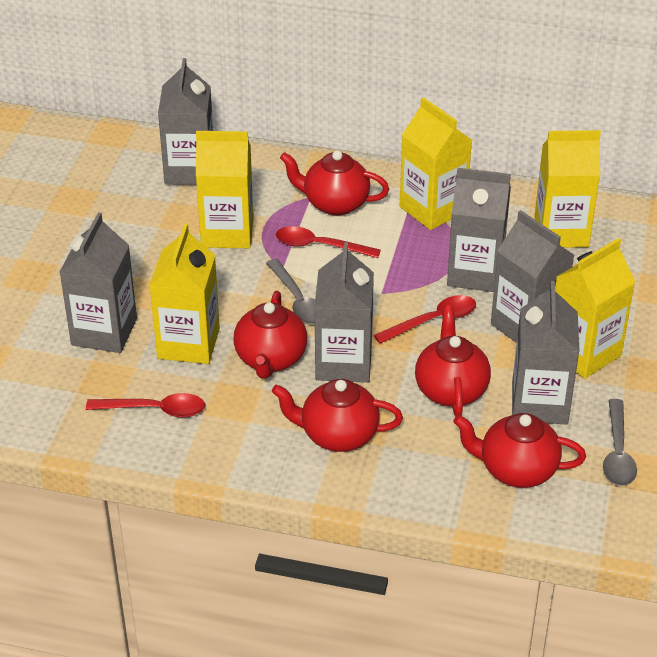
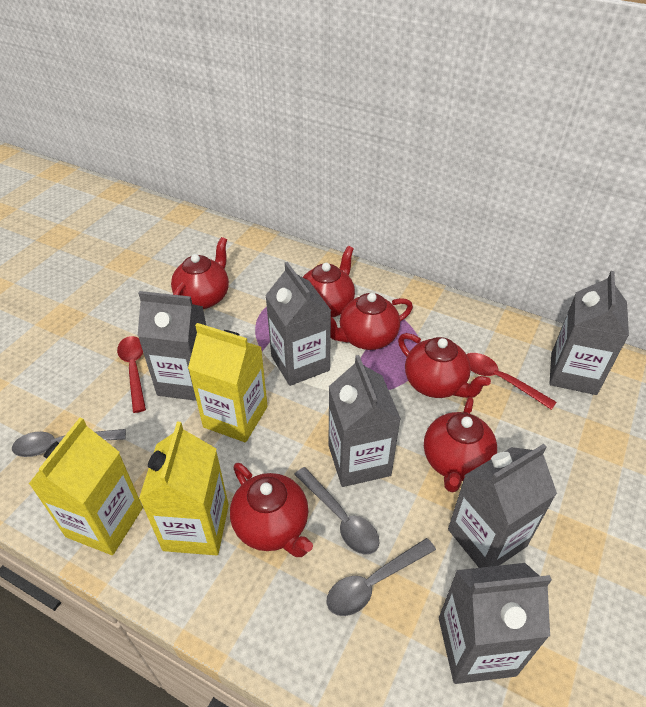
grey spoon: 2 -> 3
red spoon: 3 -> 2
red teapot: 5 -> 6
yellow carton: 5 -> 3

